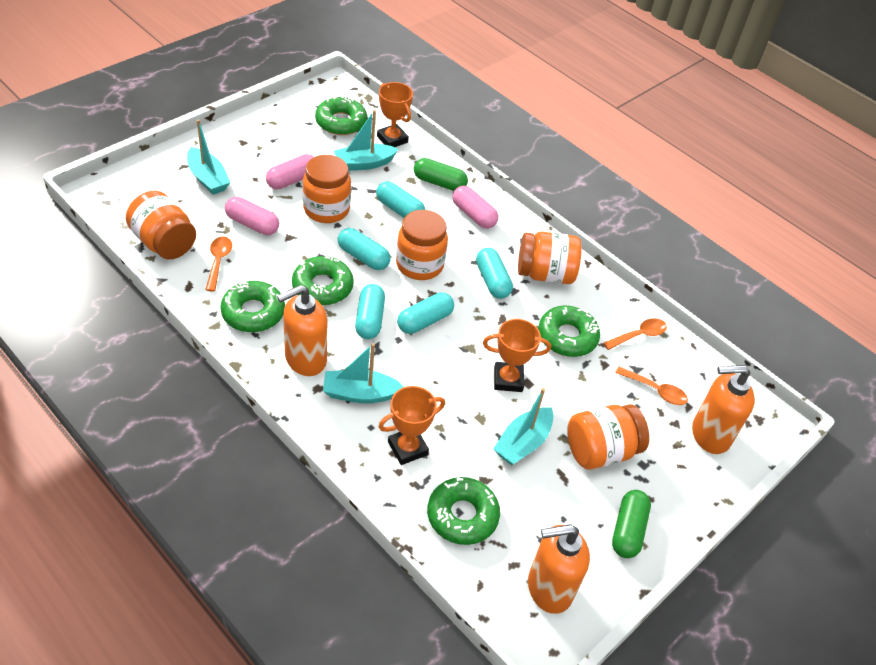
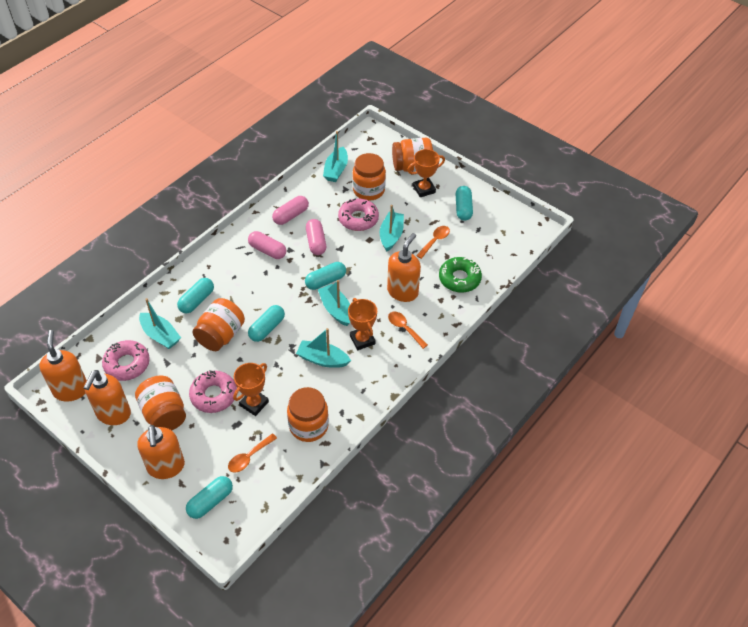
green capsule: 2 -> 0
green donut: 5 -> 1
orange soap dispenser: 3 -> 4
pink donut: 0 -> 3
turquoise boat: 4 -> 5

